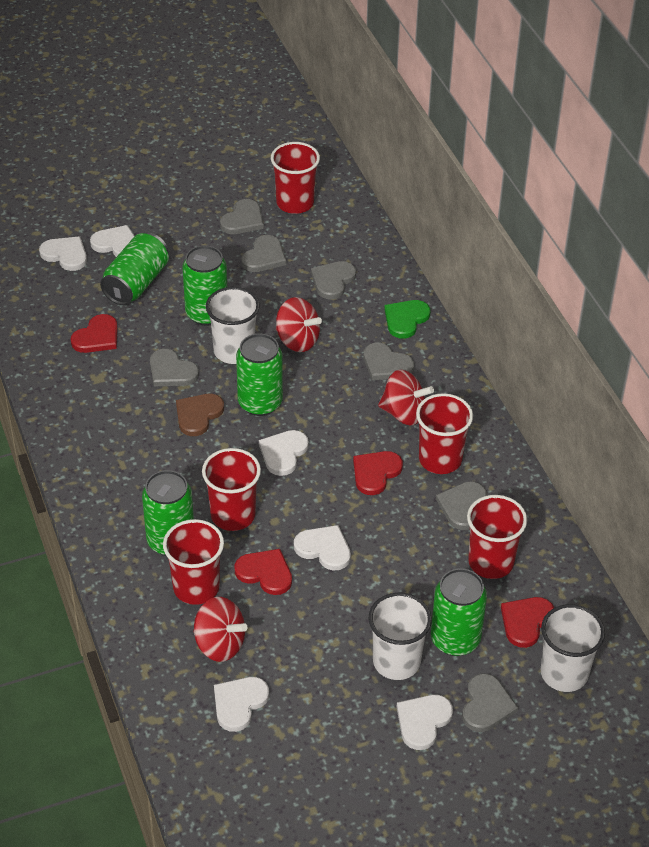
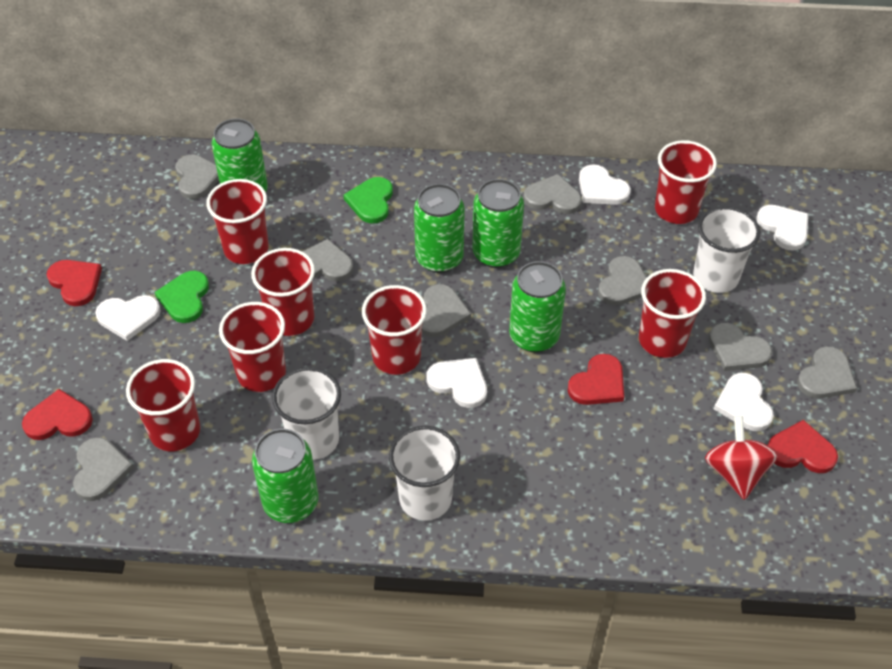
brown heart: 1 -> 0
green heart: 1 -> 2
grey heart: 7 -> 8
red cup: 5 -> 7
red spinning top: 3 -> 1
white heart: 6 -> 5

